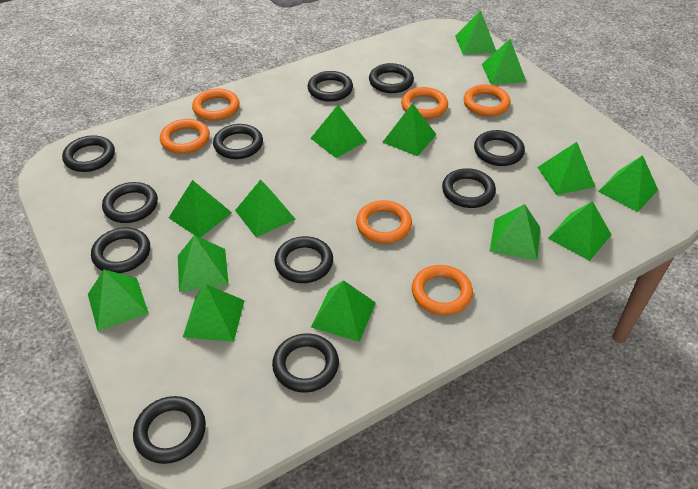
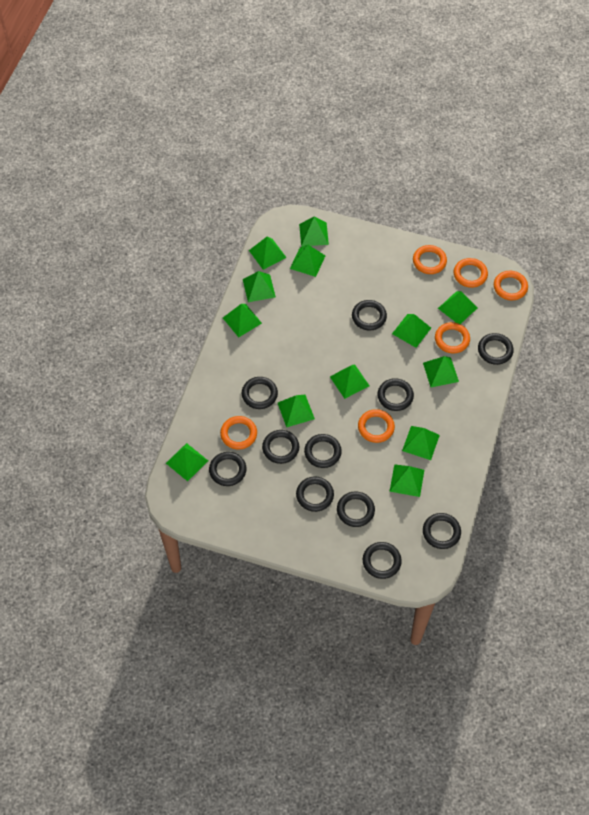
green pyramid: 14 -> 13

